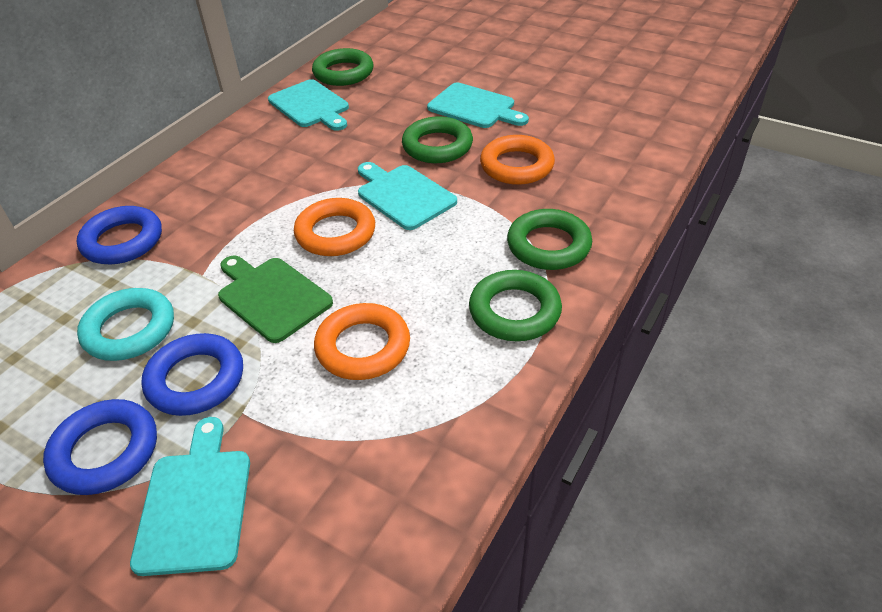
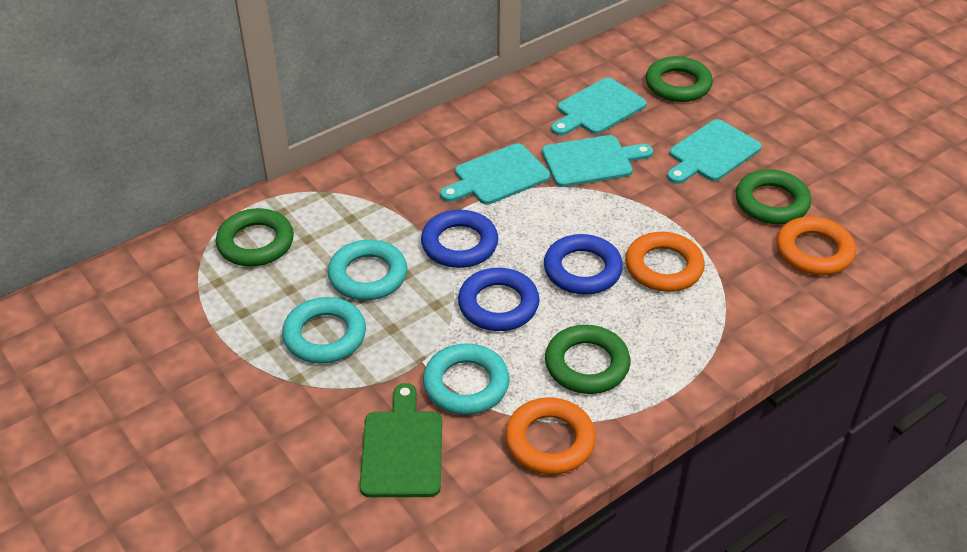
turquoise ring: 1 -> 3

